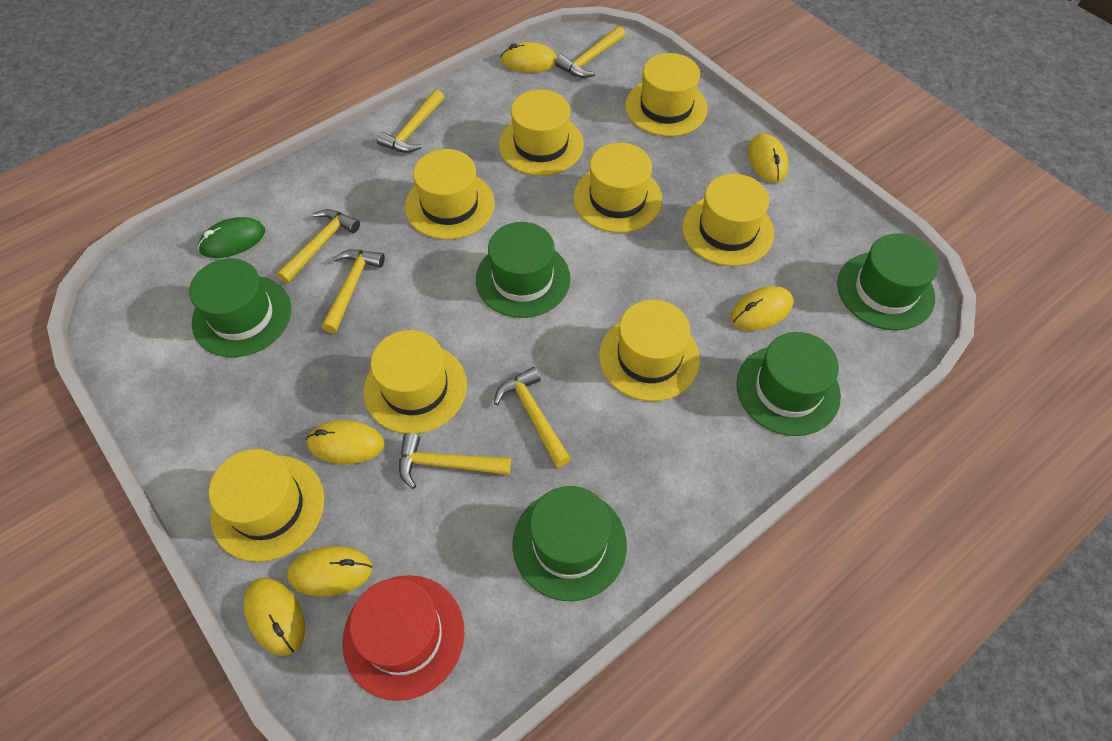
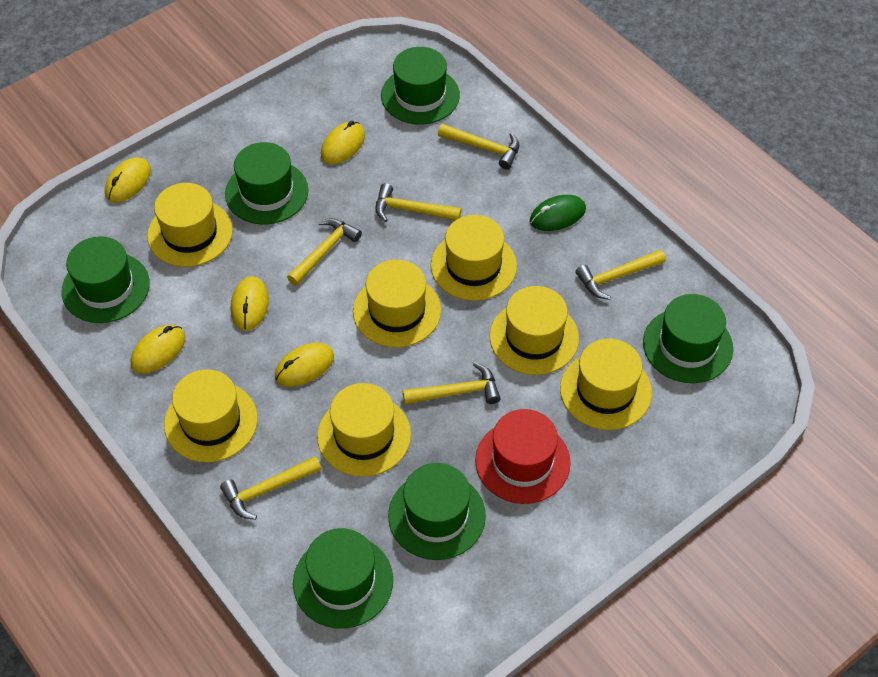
green hat: 5 -> 6
yellow hat: 8 -> 7
yellow mouse: 6 -> 5

